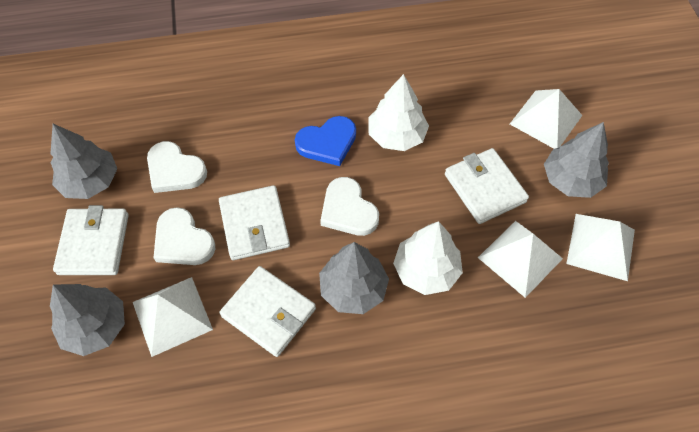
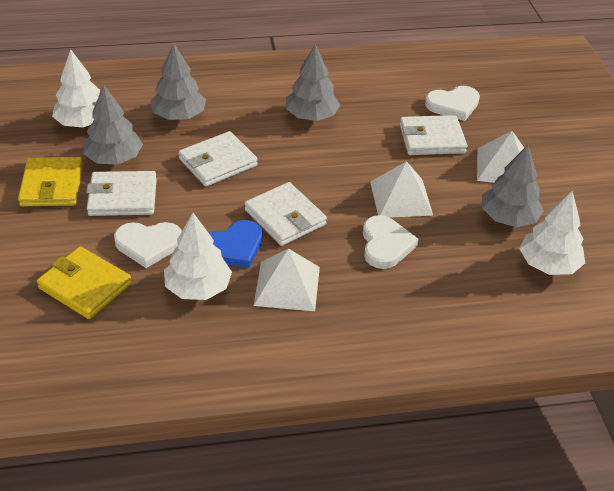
white pyramid: 4 -> 3
white tree: 2 -> 3
yellow wallet: 0 -> 2

